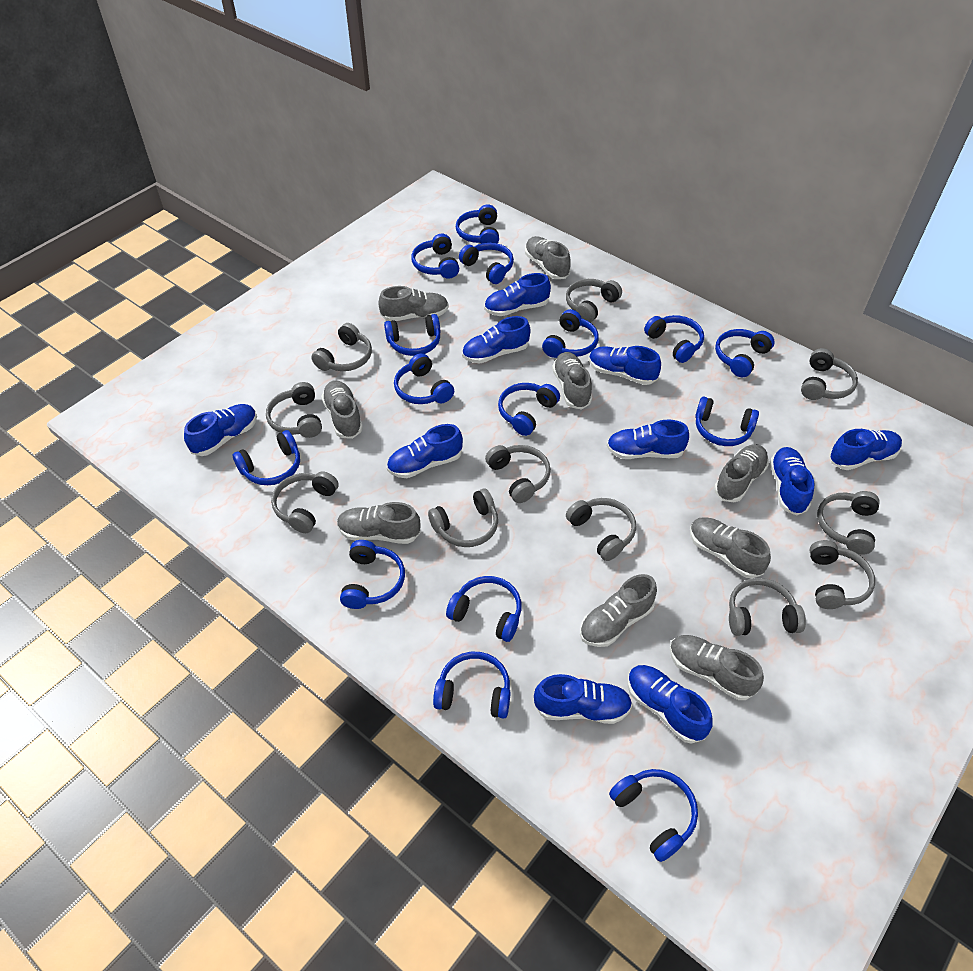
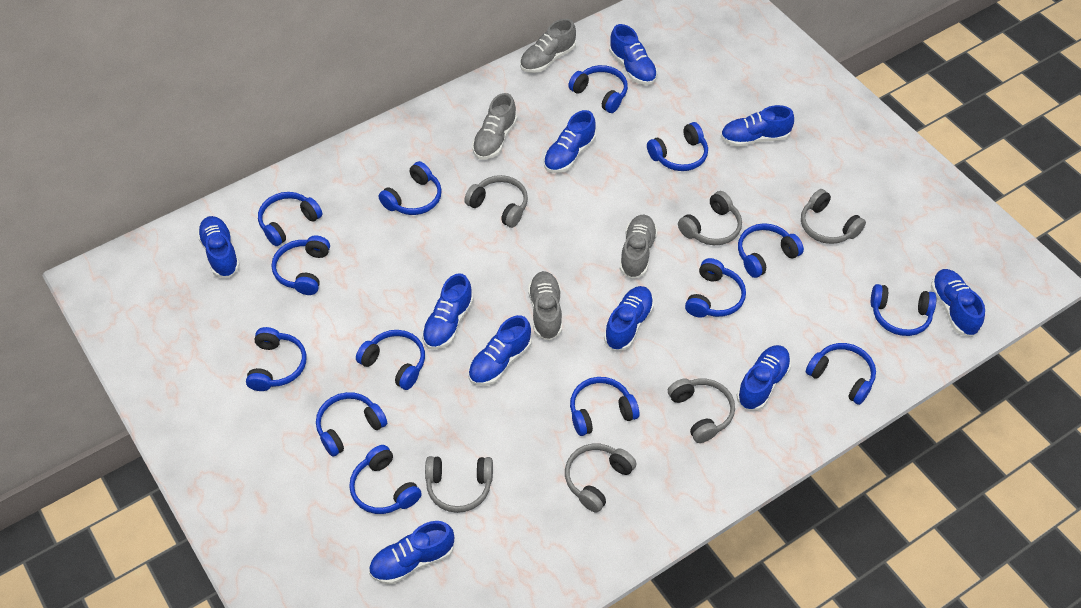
blue headphones: 15 -> 14
grey headphones: 11 -> 6
grey shoe: 9 -> 4

